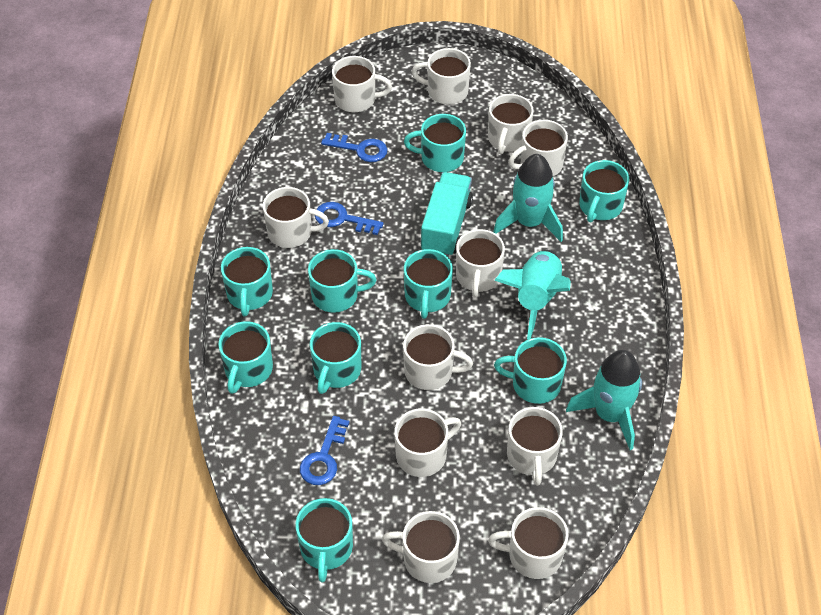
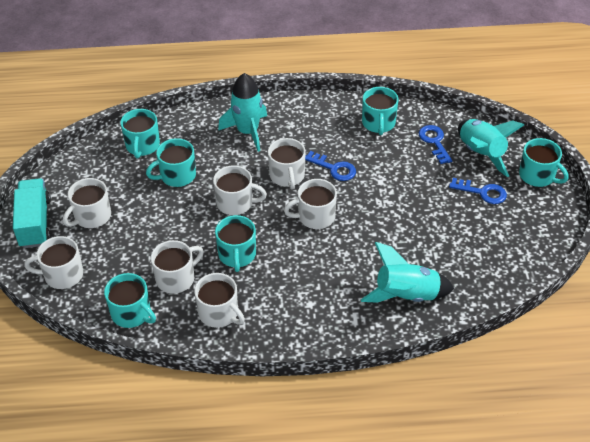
turquoise mug: 9 -> 6
white mug: 11 -> 7

